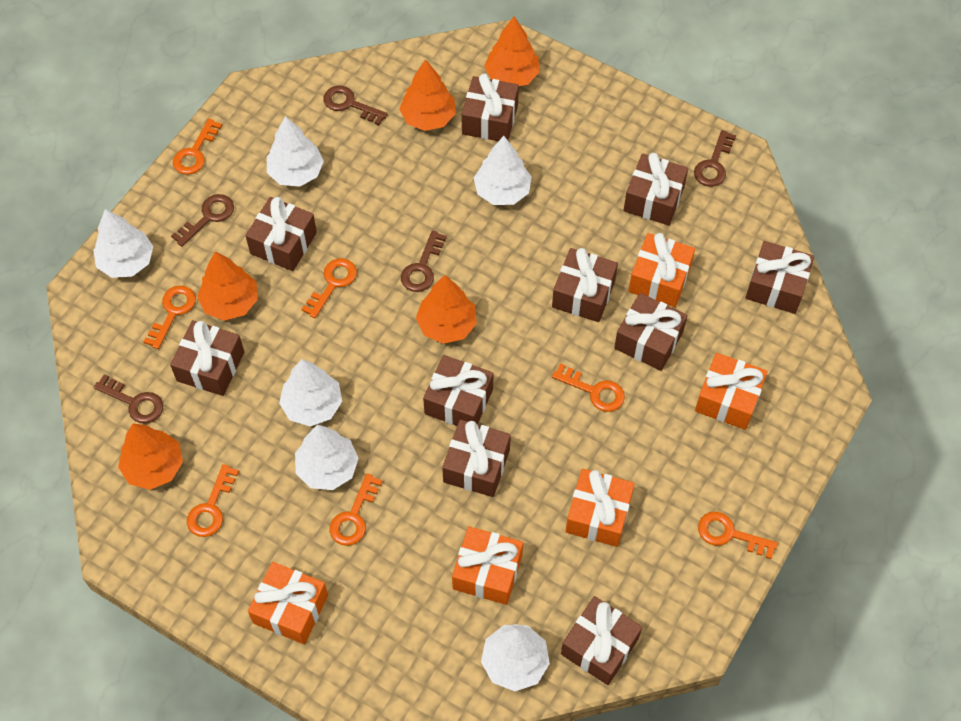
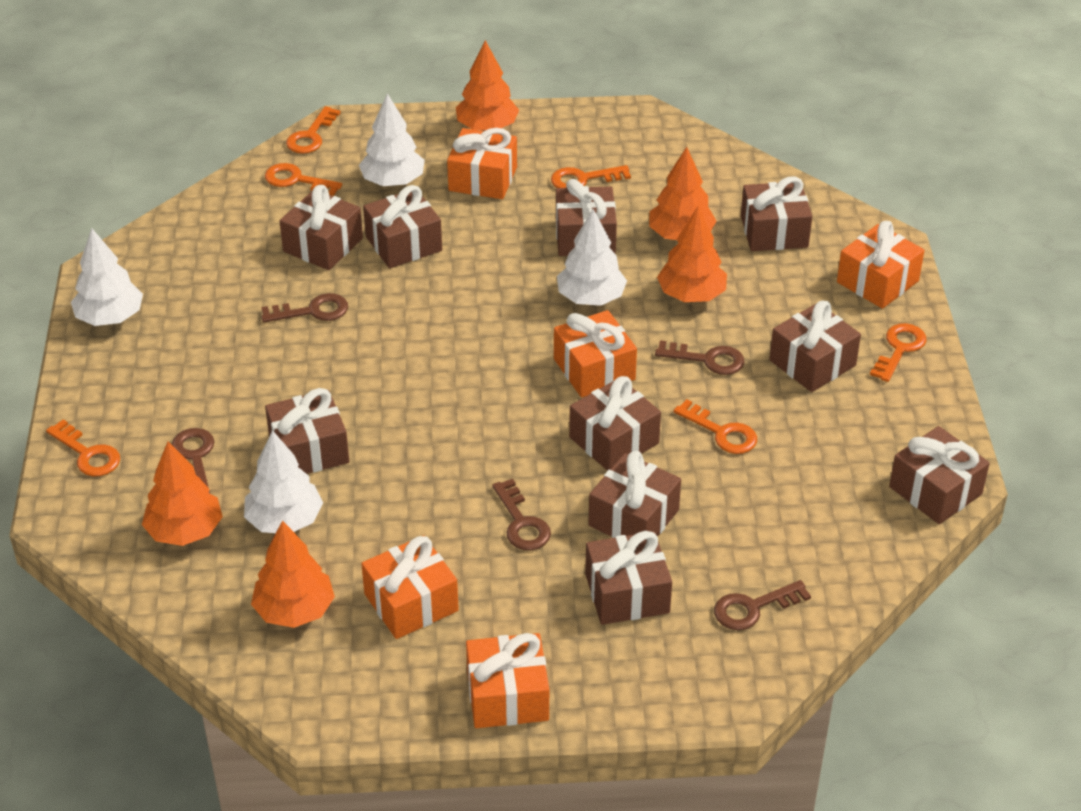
orange key: 7 -> 6
white tree: 6 -> 4

